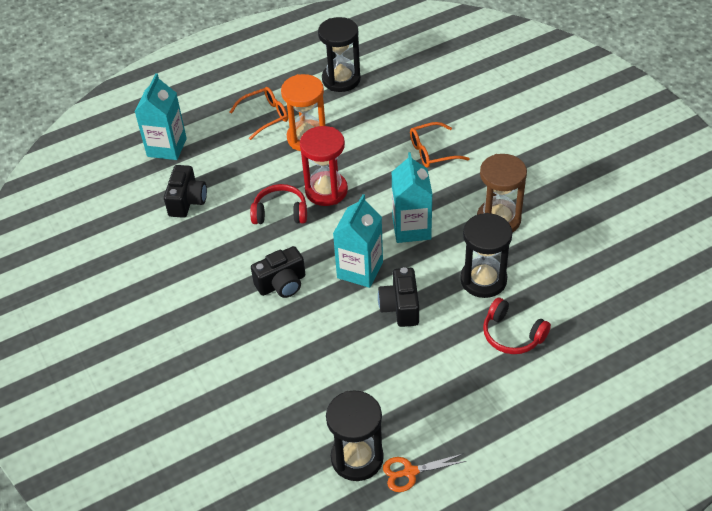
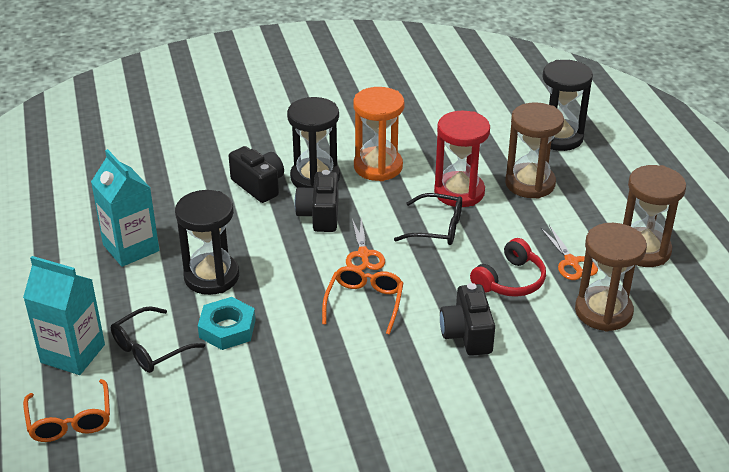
black glasses: 0 -> 2
brown hourglass: 1 -> 3
orange scissors: 1 -> 2
red headphones: 2 -> 1
turquoise carton: 3 -> 2
turquoise nut: 0 -> 1

